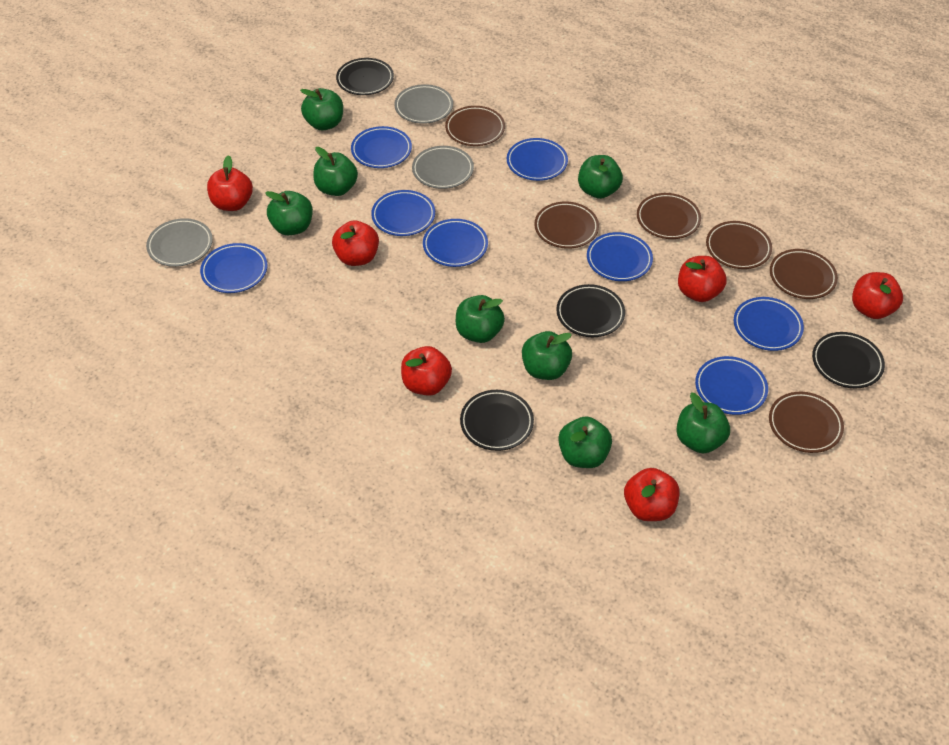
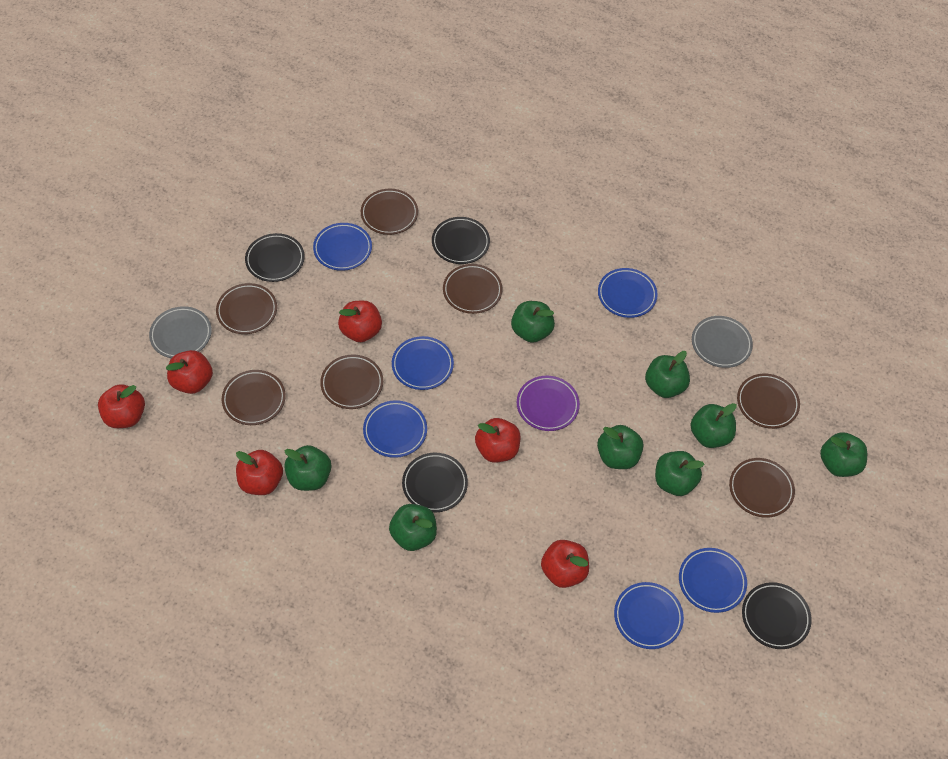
blue plate: 8 -> 6
brown plate: 6 -> 7
grey plate: 3 -> 2
purple plate: 0 -> 1

